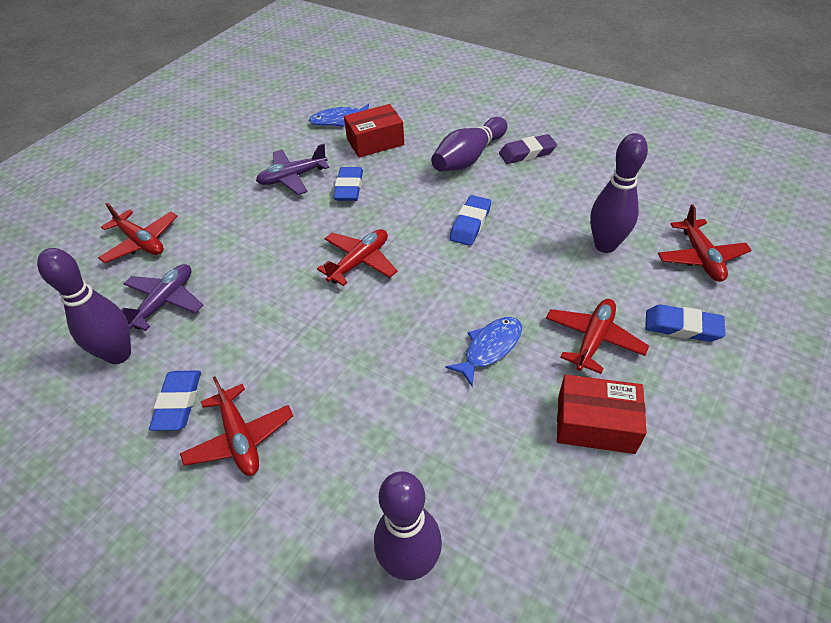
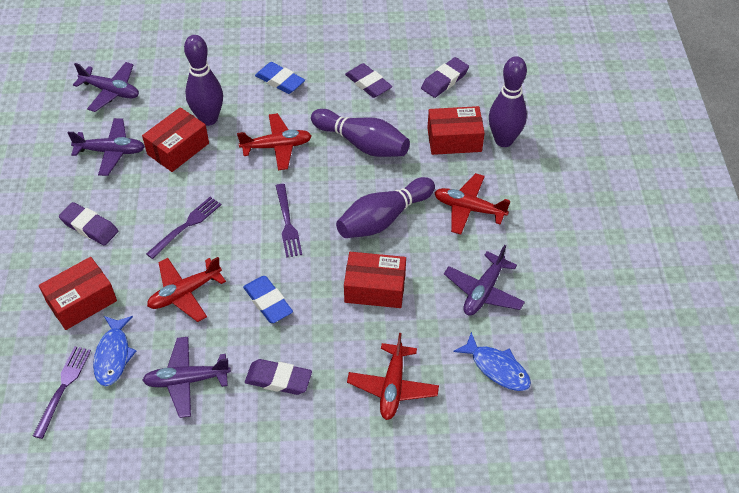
blue eraser: 4 -> 2
purple eraser: 1 -> 4
purple fork: 0 -> 3
purple plane: 2 -> 4
red box: 2 -> 4
red plane: 5 -> 4

